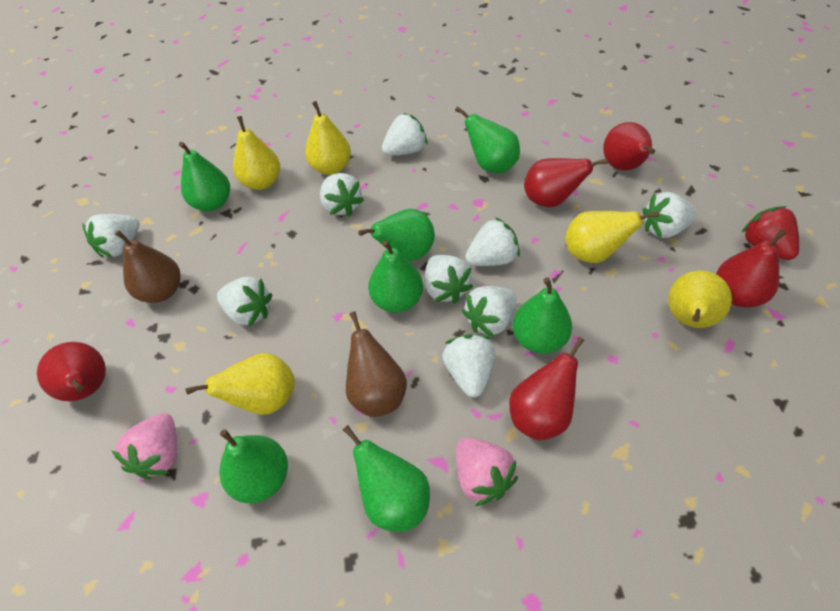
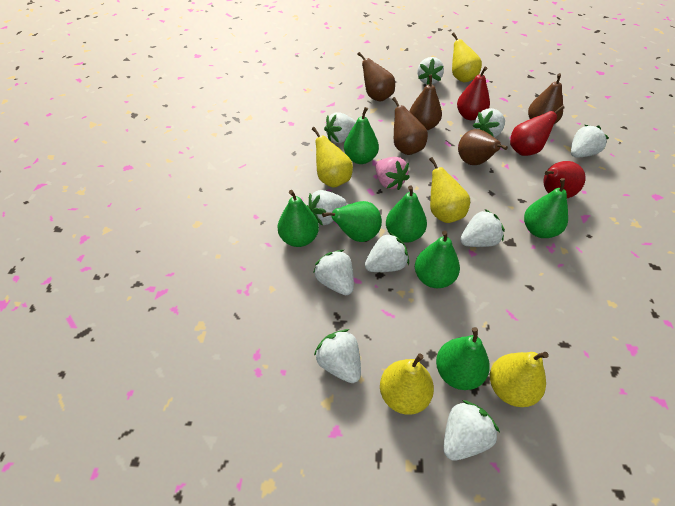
brown pear: 2 -> 5
pink strawberry: 2 -> 1
red pear: 5 -> 3
red strawberry: 1 -> 0
white strawberry: 9 -> 10

